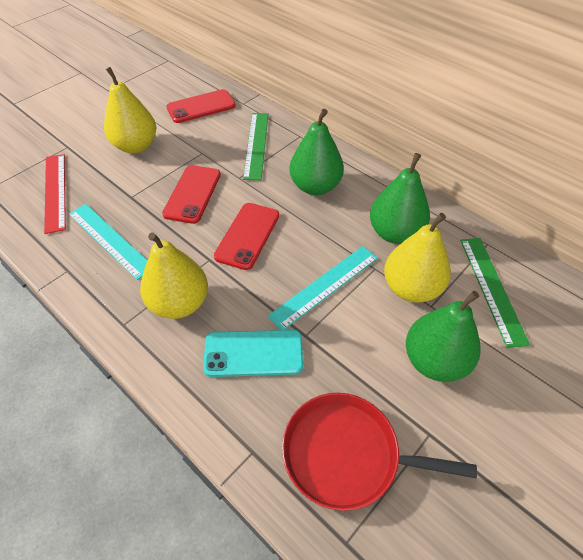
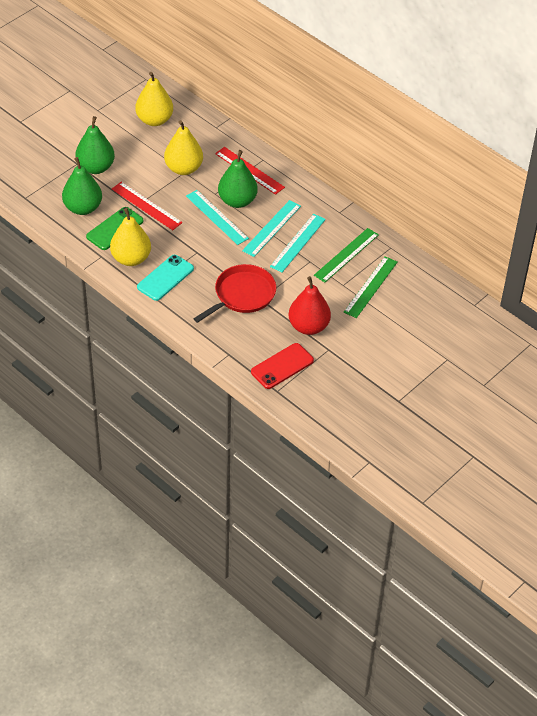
green phone: 0 -> 1
red pear: 0 -> 1
red phone: 3 -> 1
red ruler: 1 -> 2
turquoise ruler: 2 -> 3

